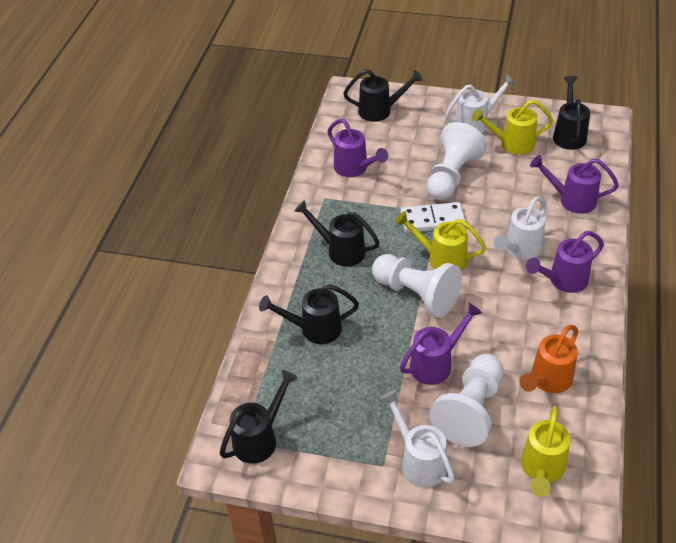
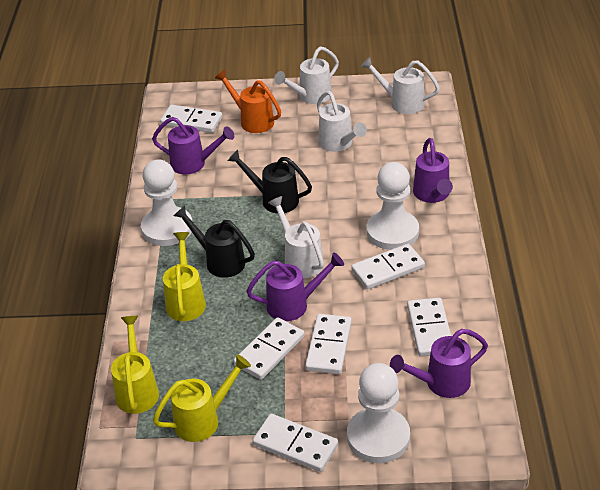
black watering can: 5 -> 2
white domino: 1 -> 6
white watering can: 3 -> 4

